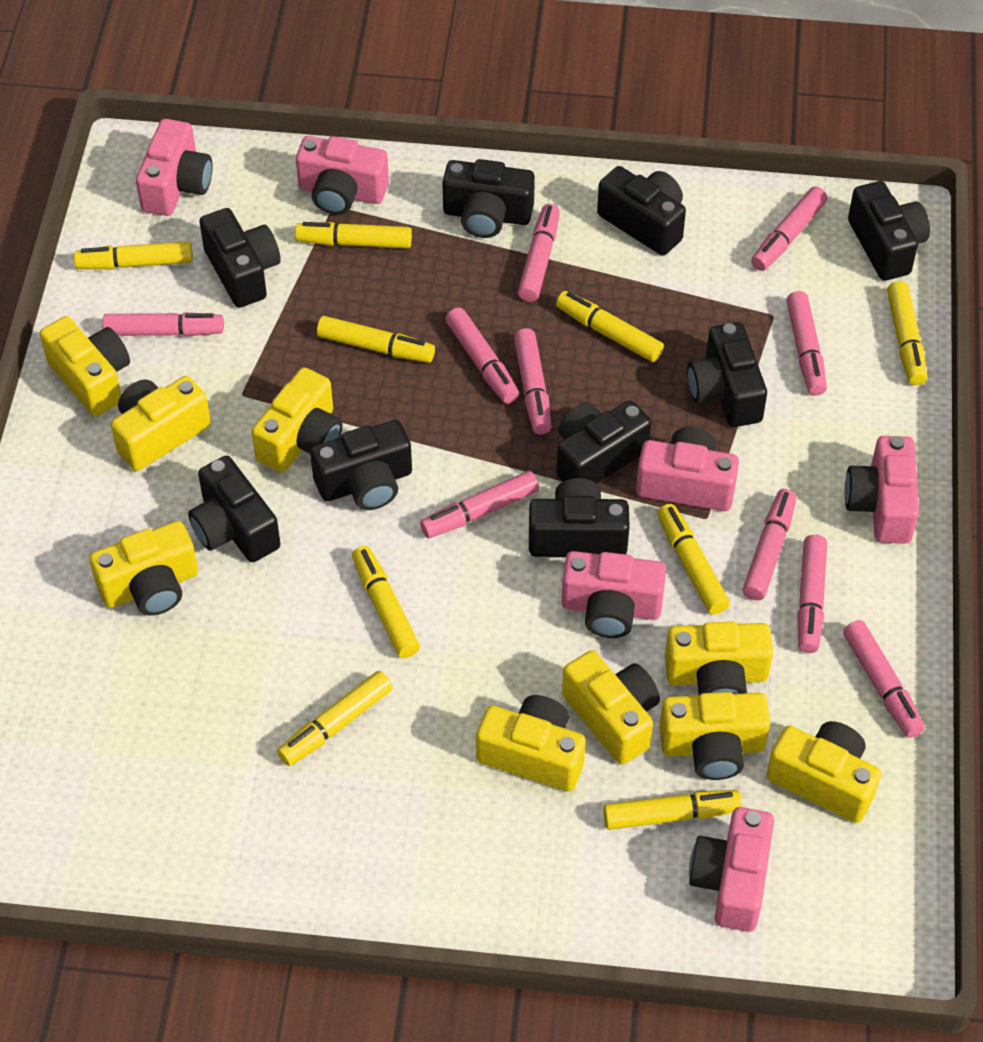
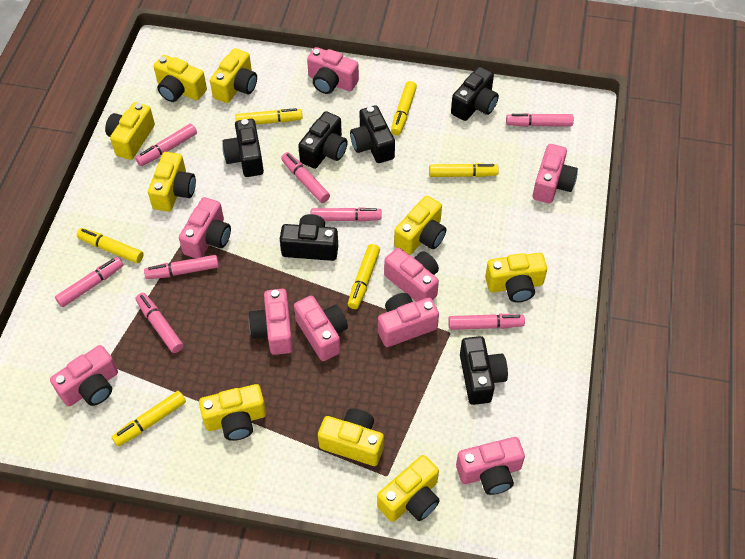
black camera: 9 -> 6
pink camera: 6 -> 9
pink marker: 10 -> 8
yellow marker: 9 -> 6

